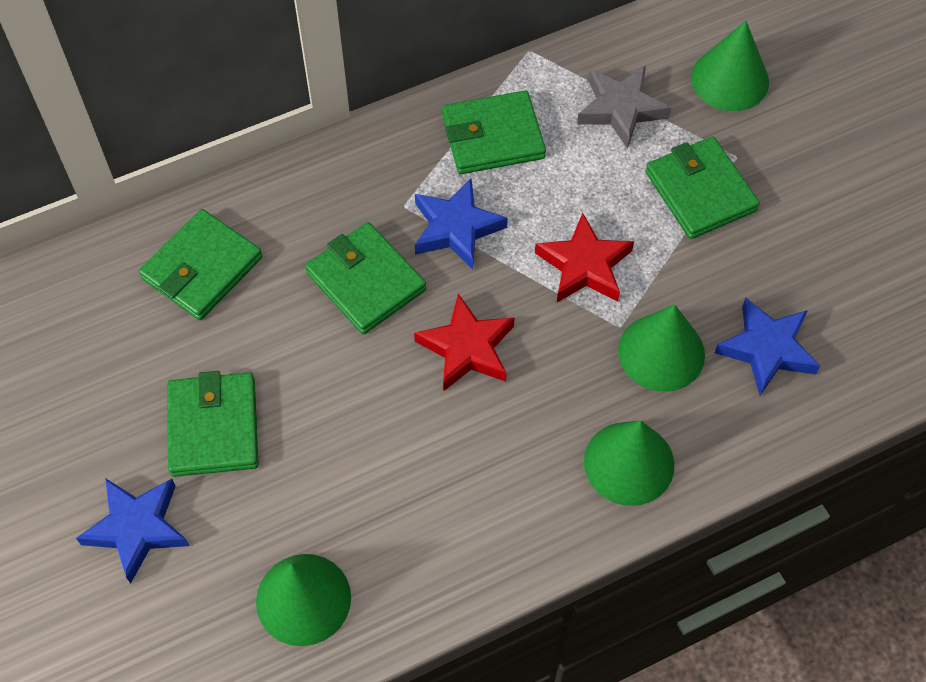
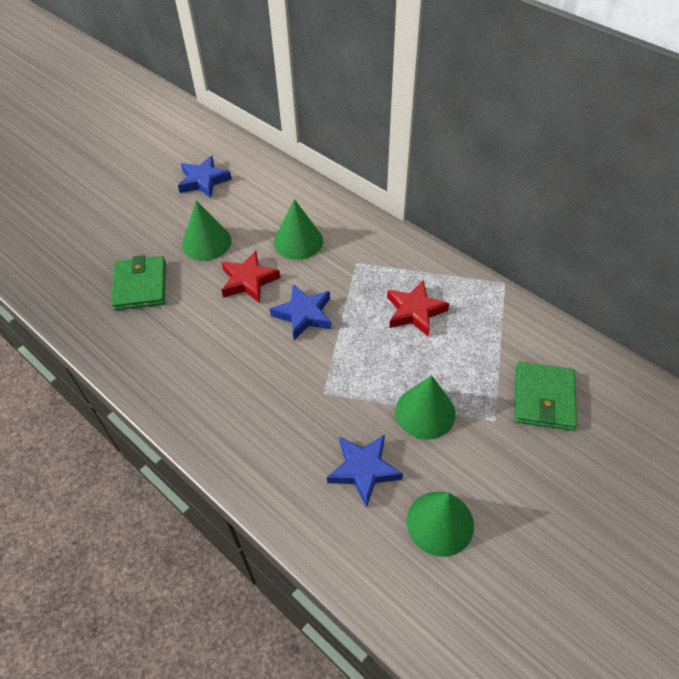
green wallet: 5 -> 2
grey star: 1 -> 0

